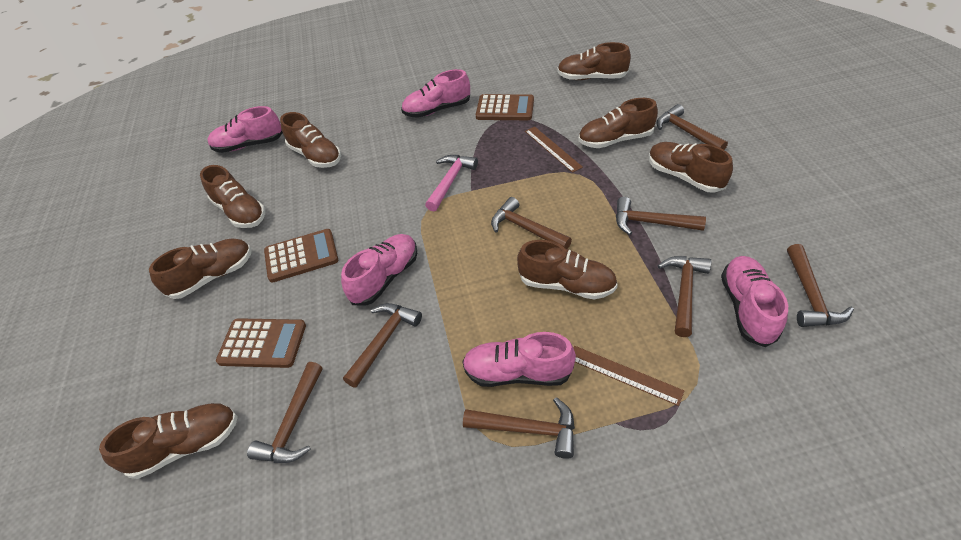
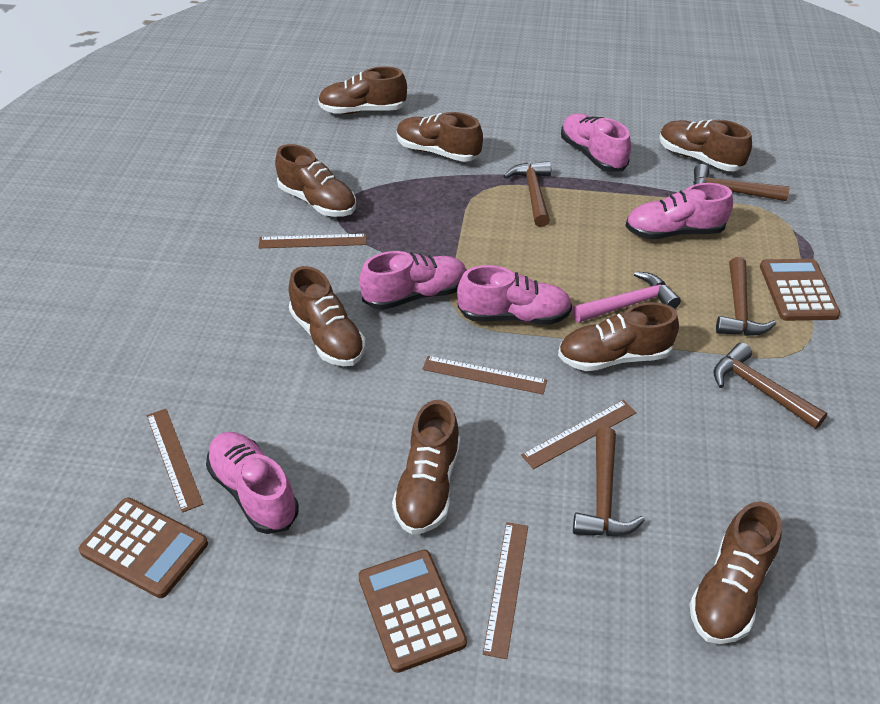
brown hammer: 8 -> 5
brown ruler: 2 -> 5

